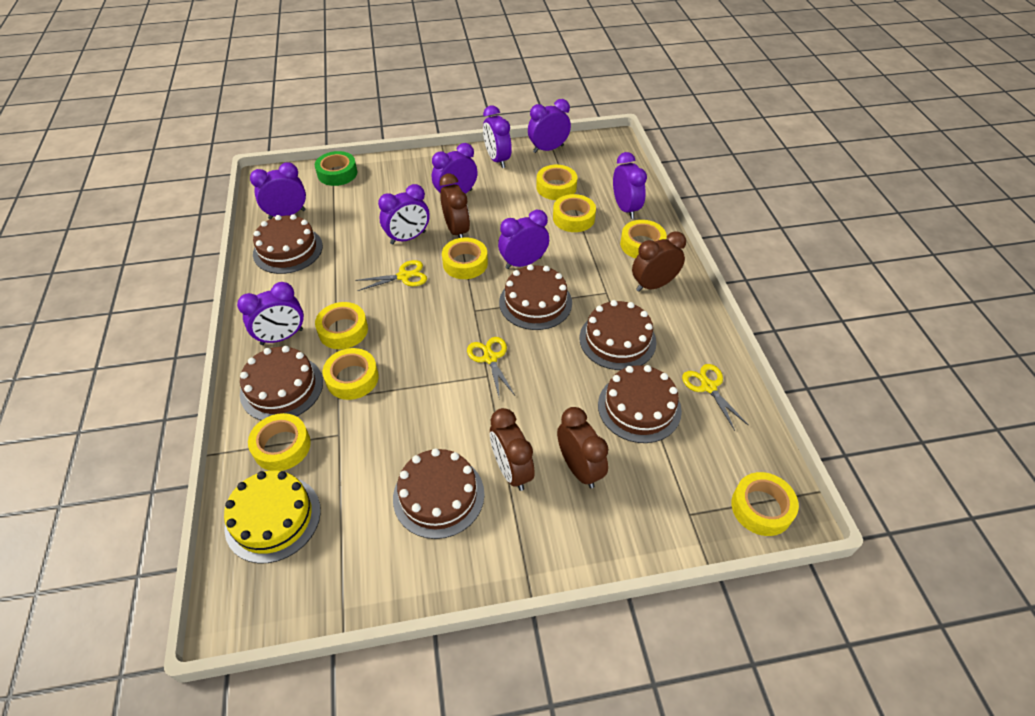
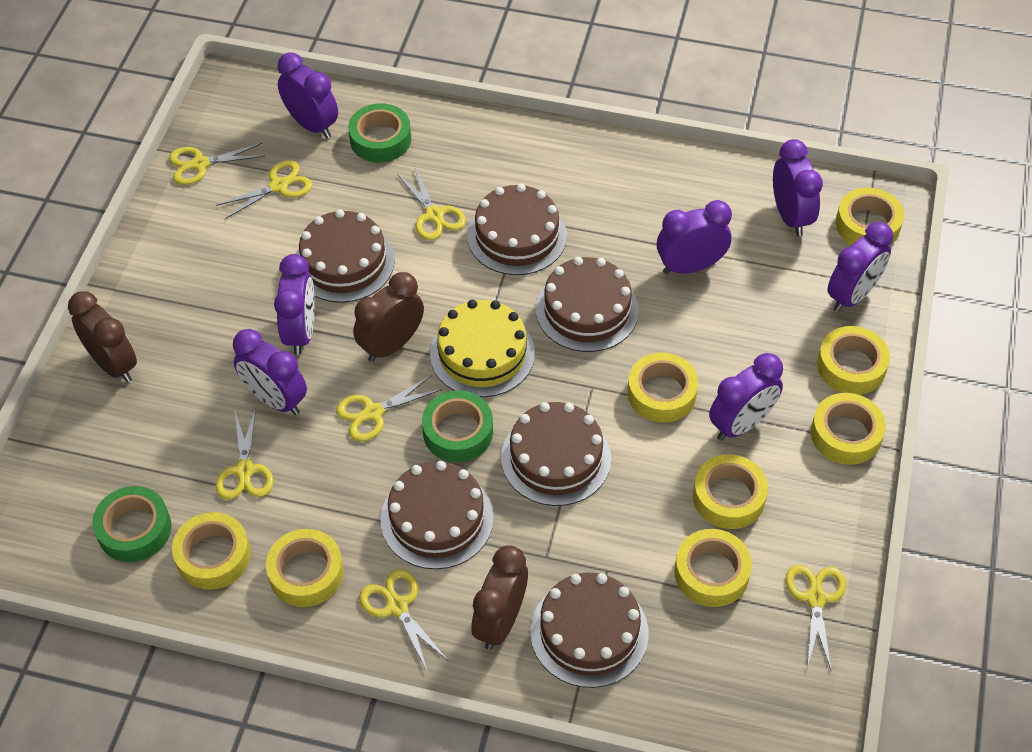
brown clock: 4 -> 3
green tape: 1 -> 3
purple clock: 8 -> 7
yellow scissors: 3 -> 7

